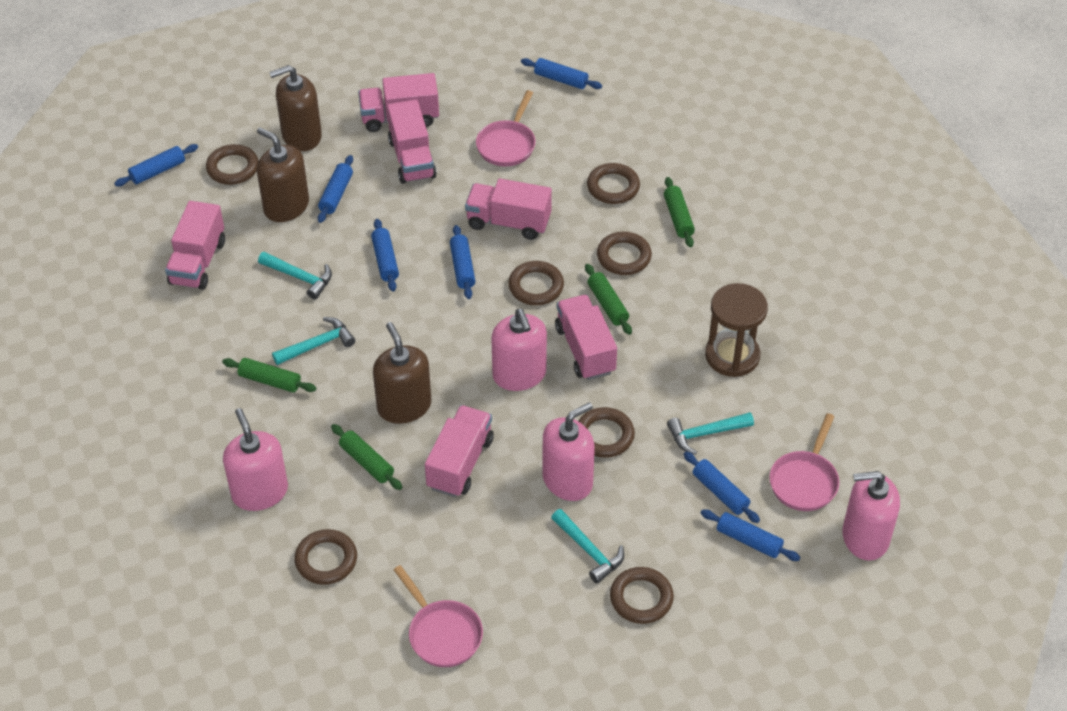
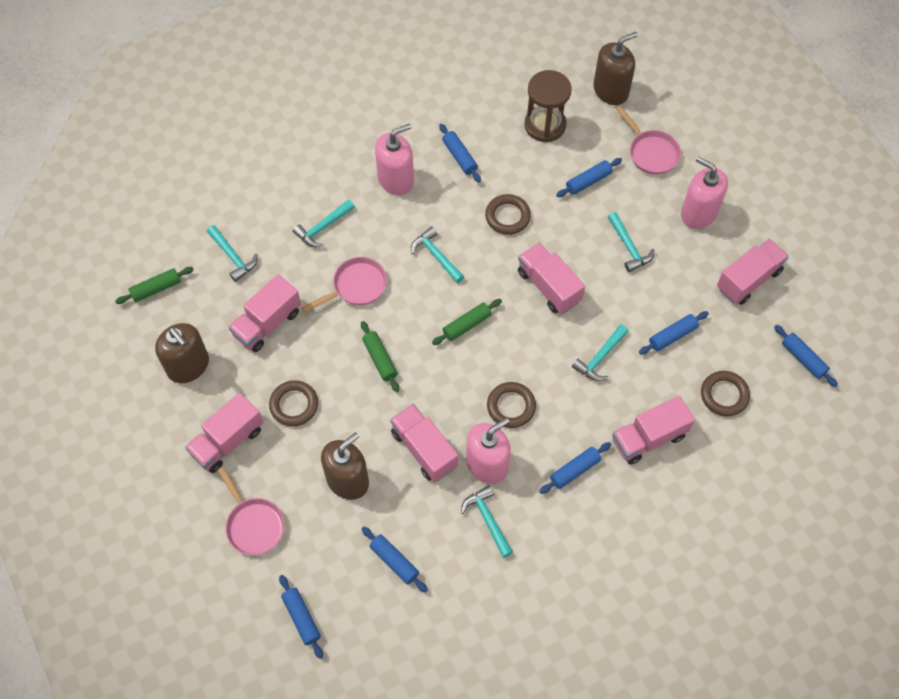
brown ring: 7 -> 4
green rolling pin: 4 -> 3
pink soap dispenser: 4 -> 3
turquoise hammer: 4 -> 6

